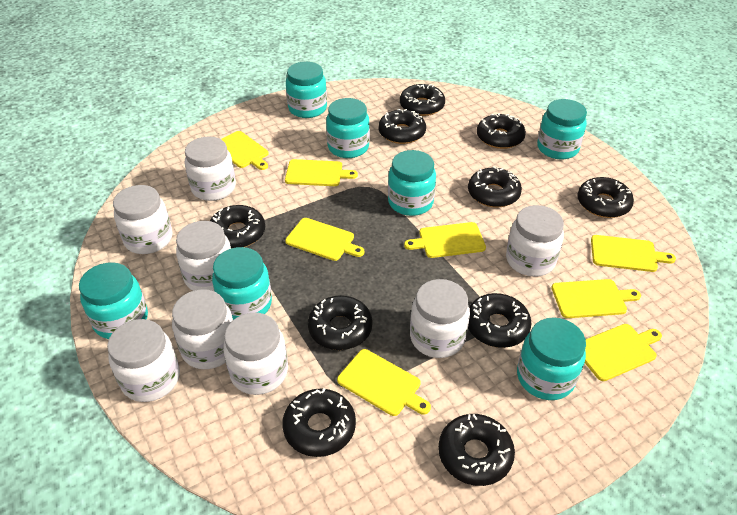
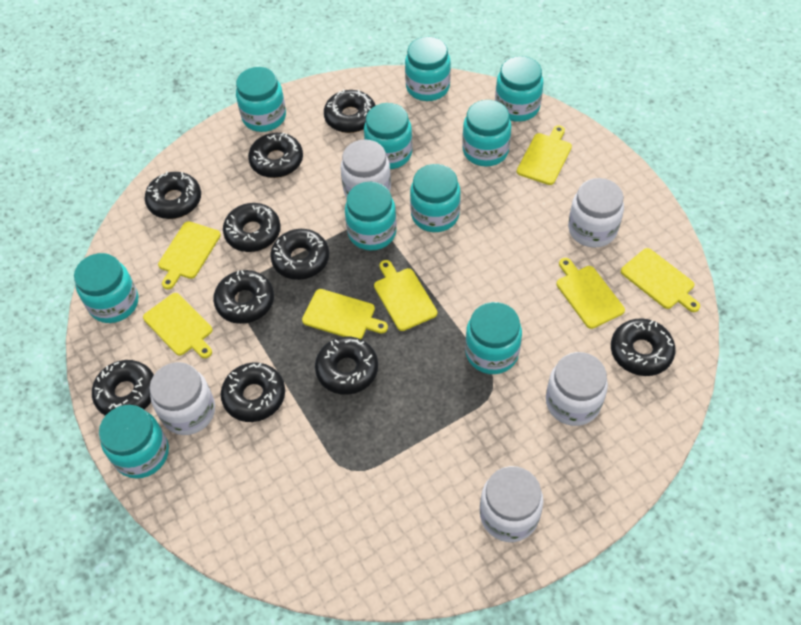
turquoise jar: 7 -> 10
white jar: 8 -> 5
yellow cutting board: 8 -> 7

